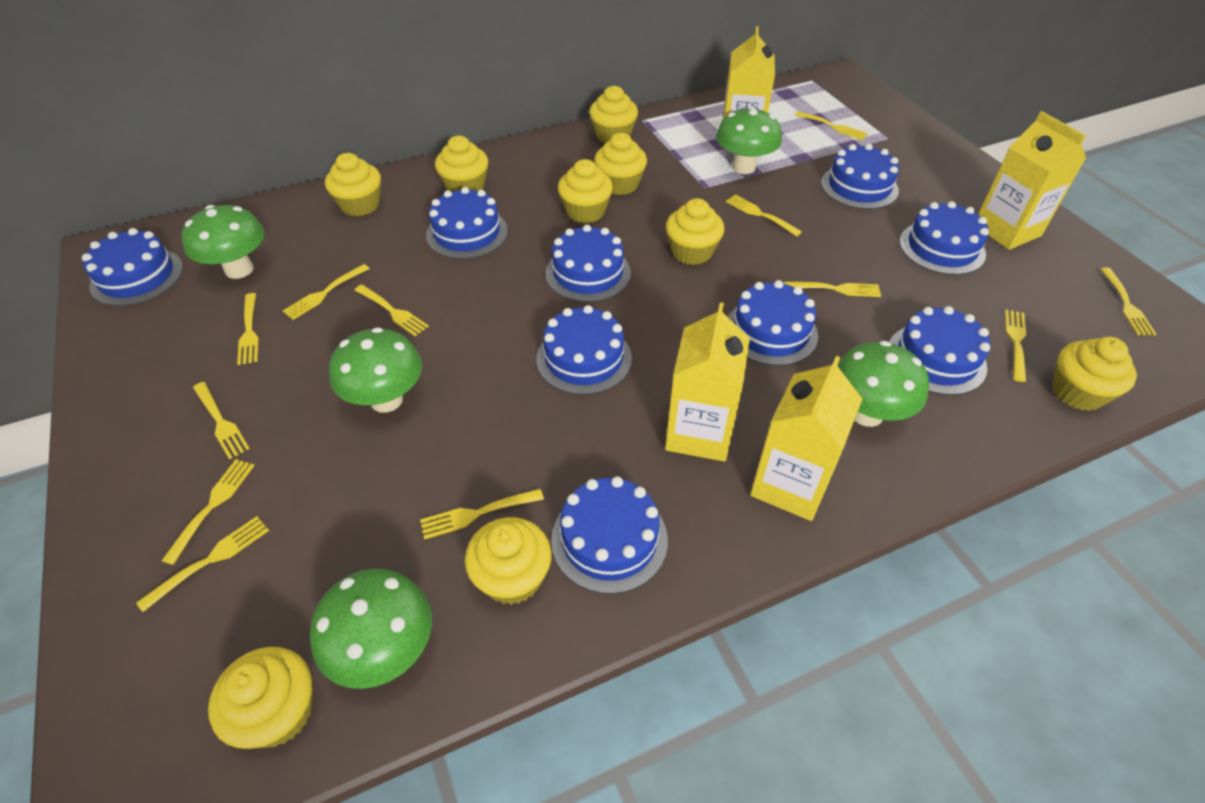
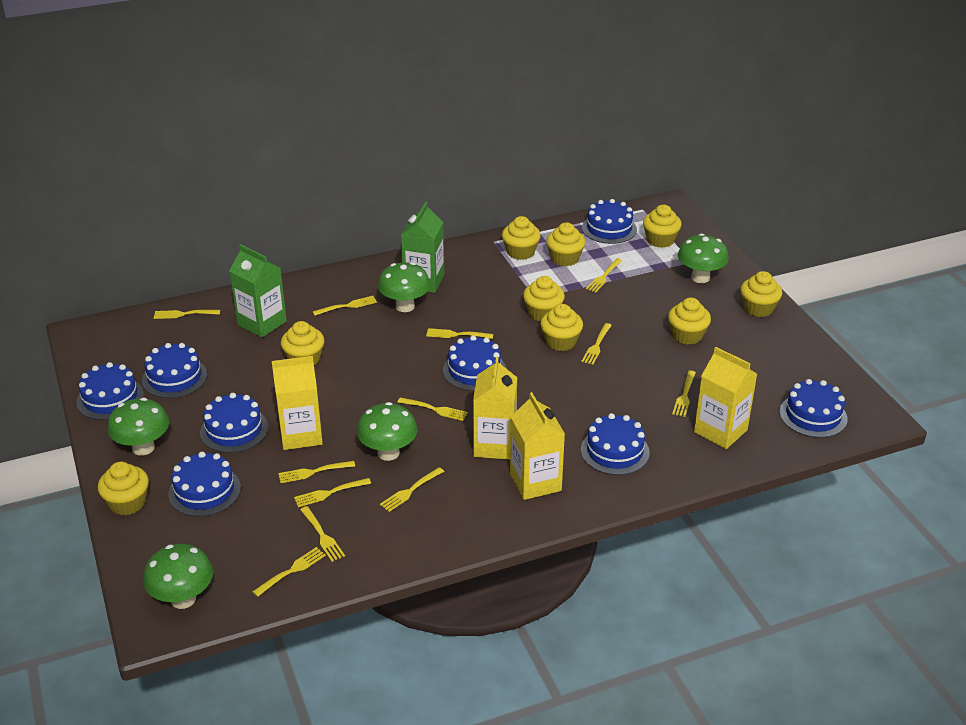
blue cake: 9 -> 8
green carton: 0 -> 2

